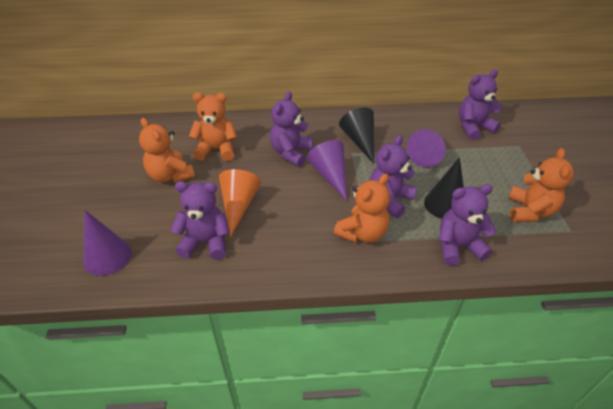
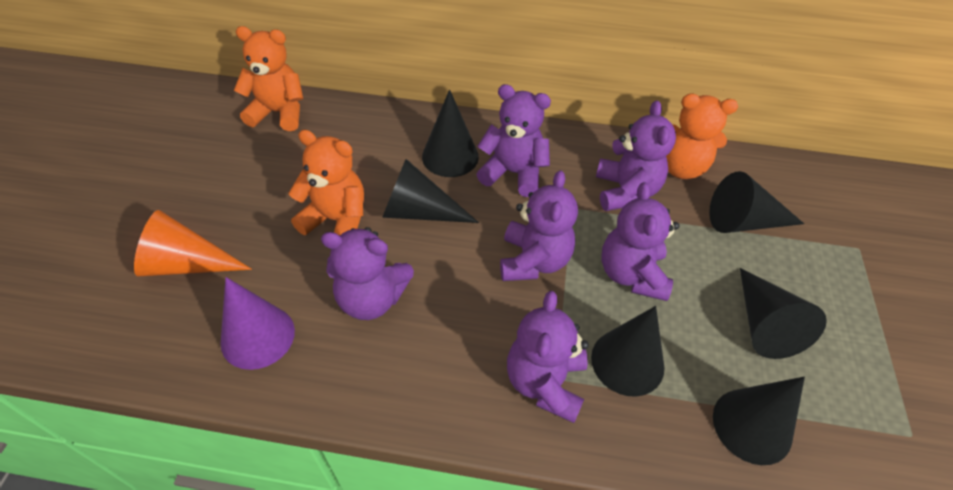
black cone: 2 -> 6
orange teddy bear: 4 -> 3
purple cone: 3 -> 1
purple teddy bear: 5 -> 6

